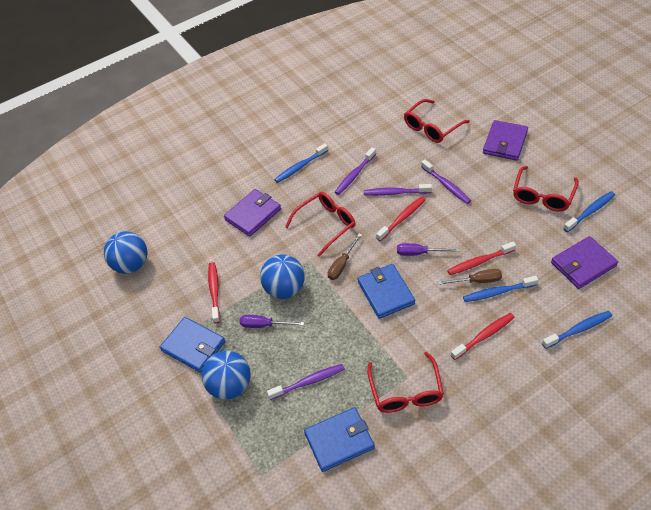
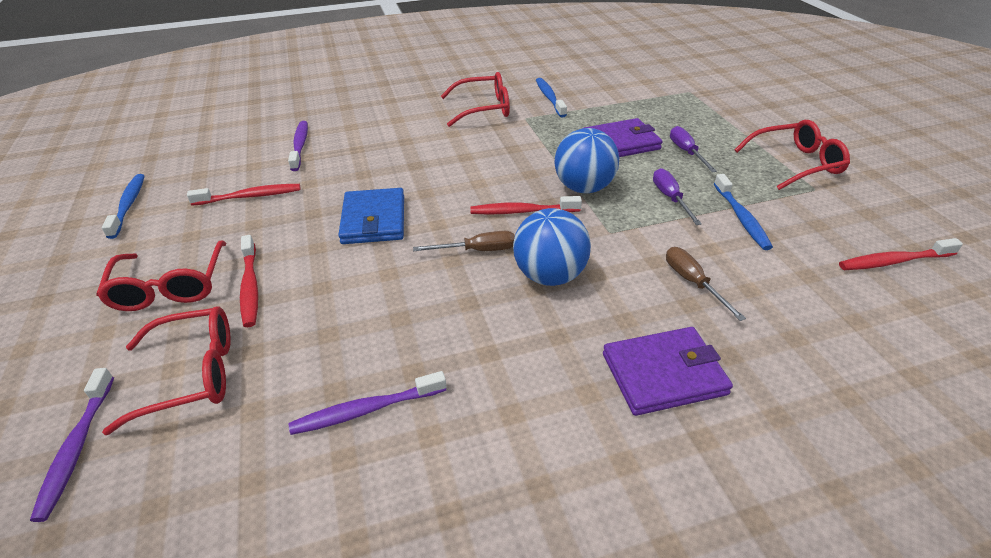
blue ball: 3 -> 2
blue toothbrush: 4 -> 3
blue wallet: 3 -> 1
purple toothbrush: 4 -> 3
purple wallet: 3 -> 2

